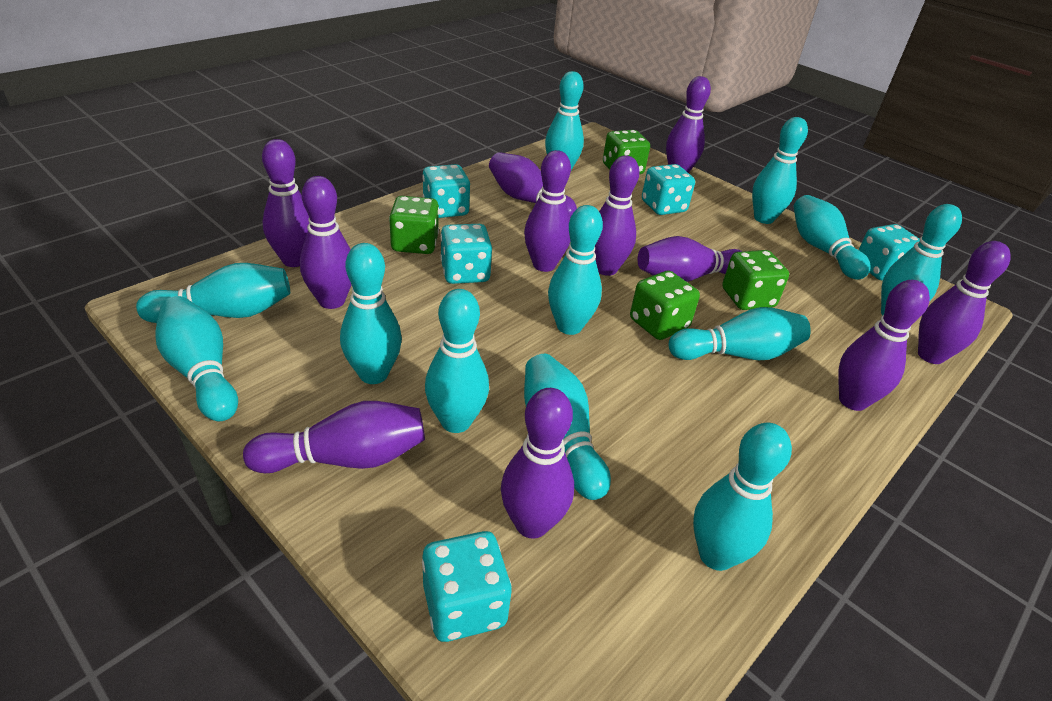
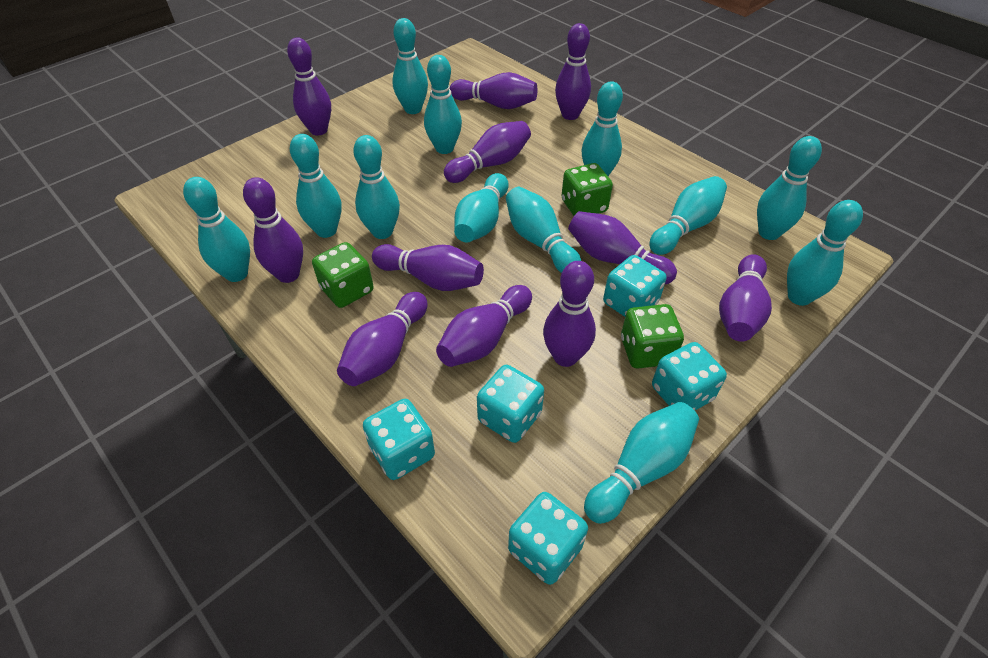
green dice: 4 -> 3

